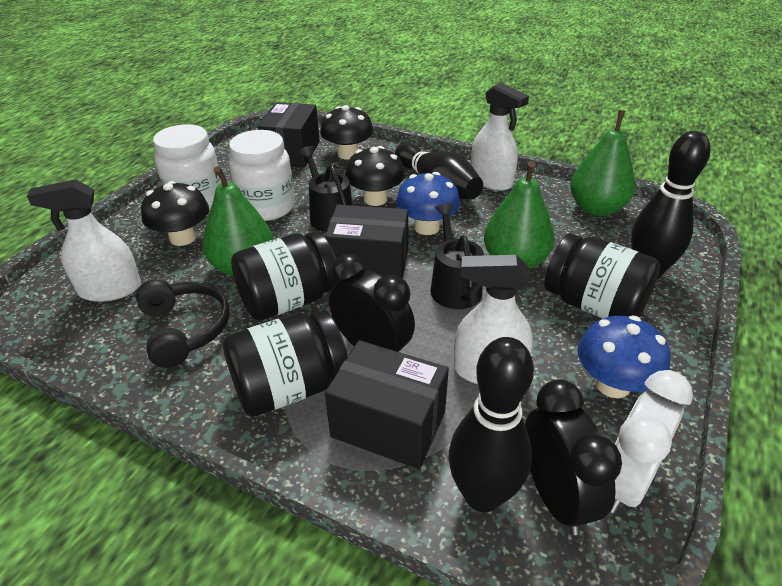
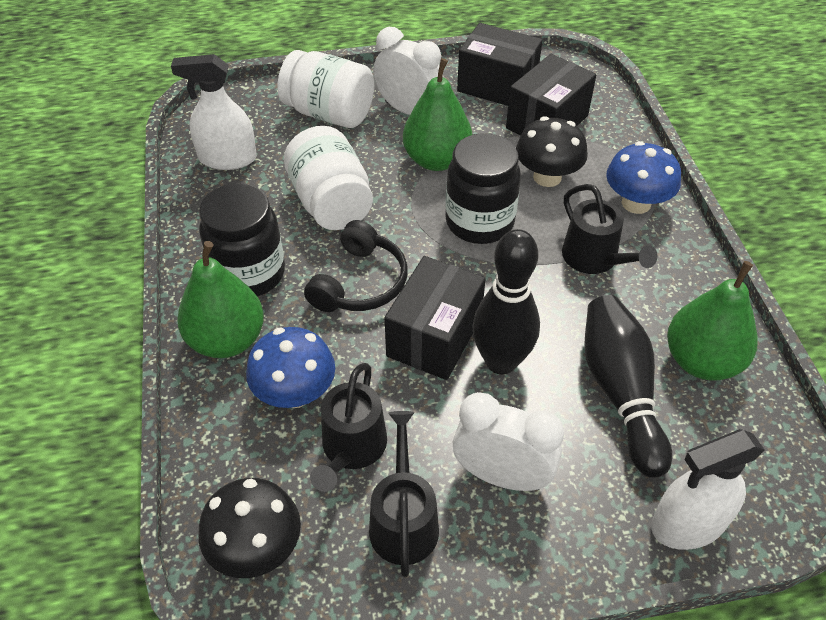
black bowling pin: 3 -> 2
black clock: 2 -> 0
black jar: 3 -> 2
black mushroom: 3 -> 2
black watering can: 2 -> 3
white clock: 1 -> 2
white spray bottle: 3 -> 2

